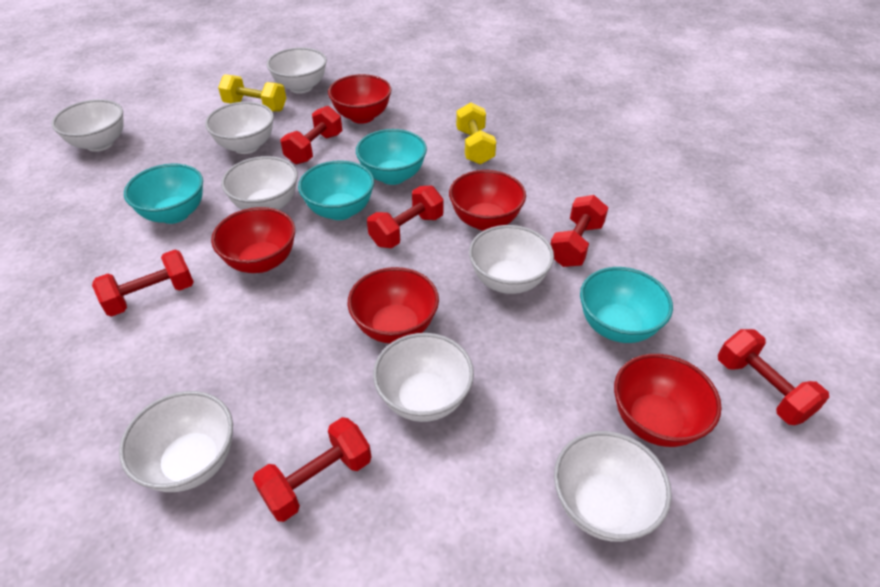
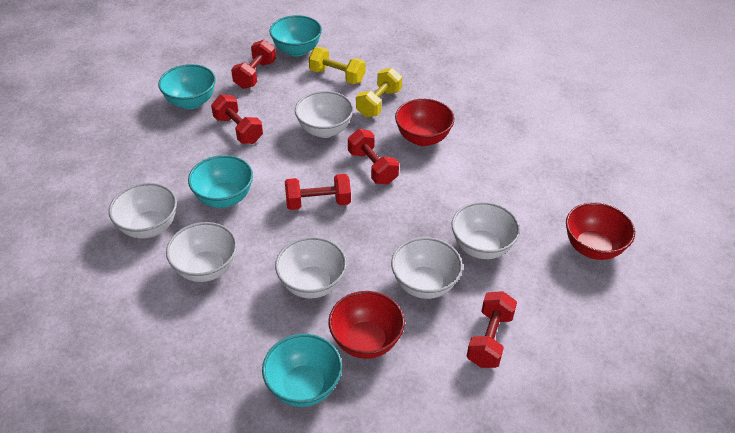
red bowl: 5 -> 3
red dumbbell: 6 -> 5
white bowl: 8 -> 6

